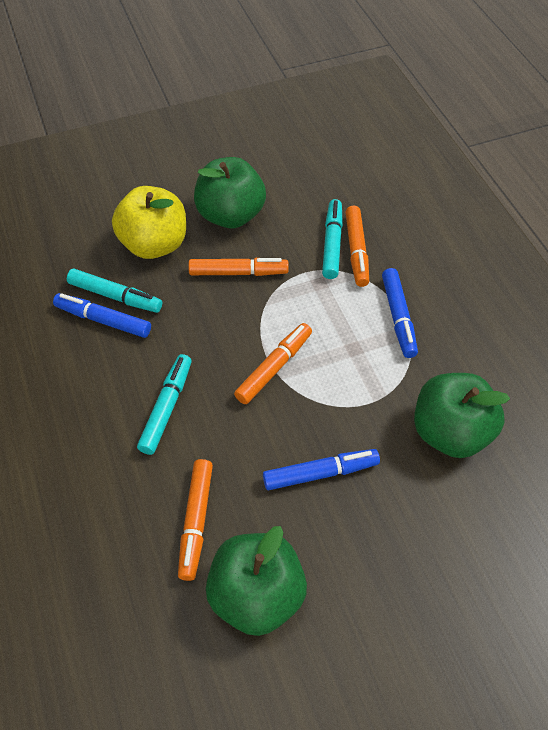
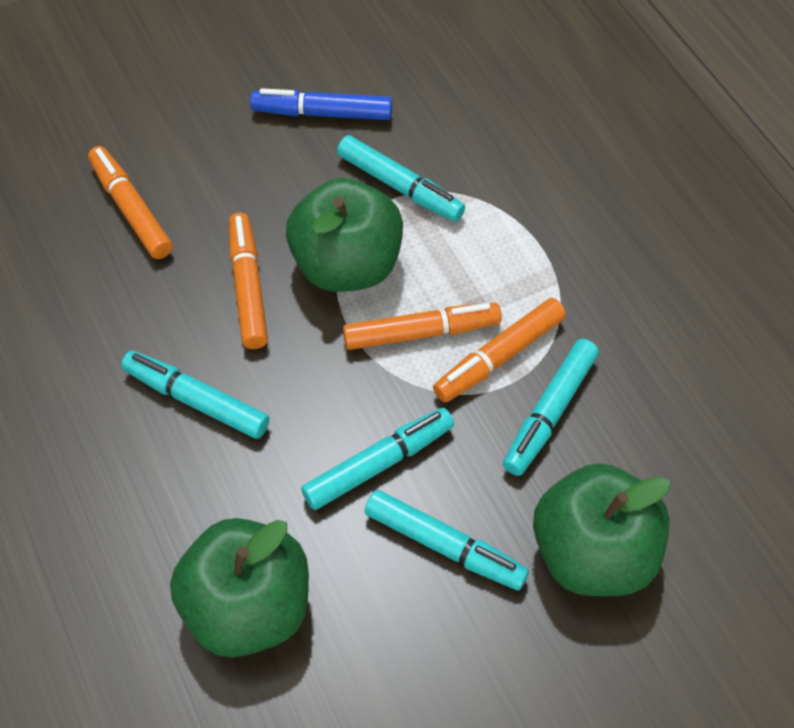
blue marker: 3 -> 1
turquoise marker: 3 -> 5
yellow apple: 1 -> 0

